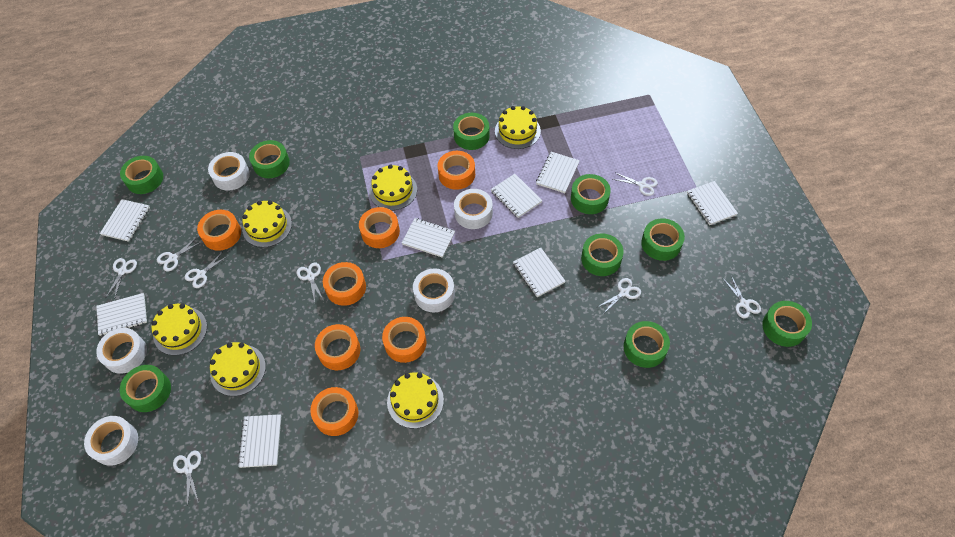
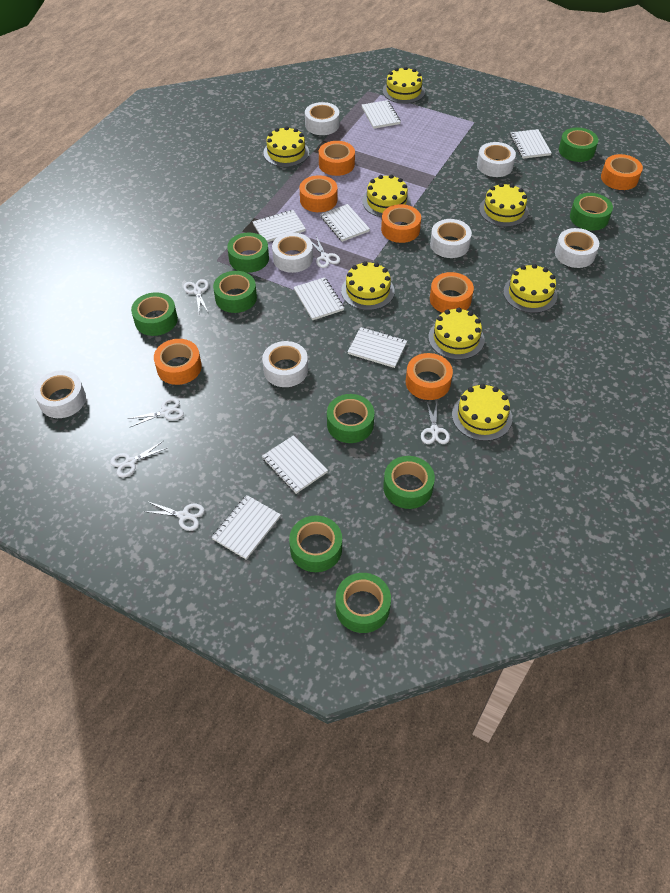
white scissors: 8 -> 6
white tape: 5 -> 7
yellow cake: 6 -> 8

